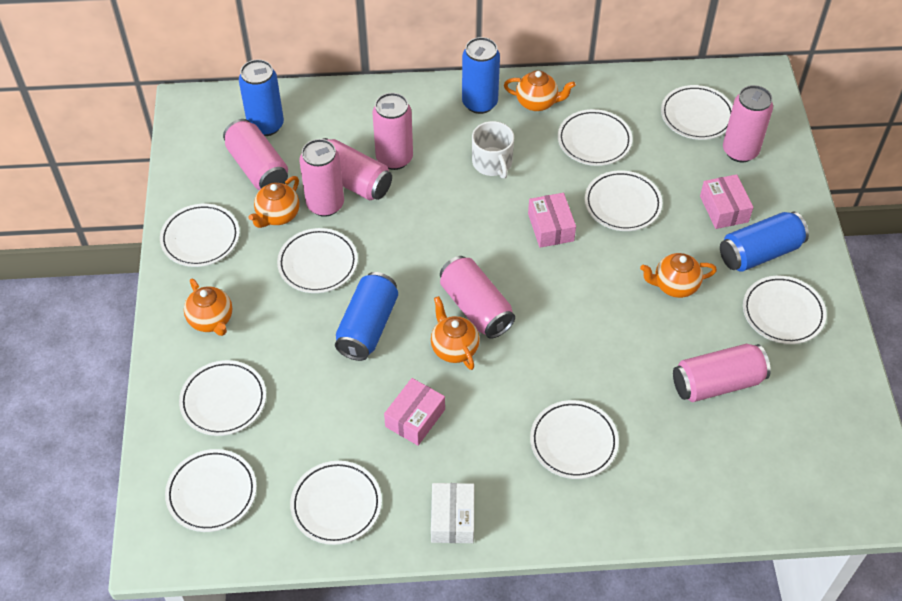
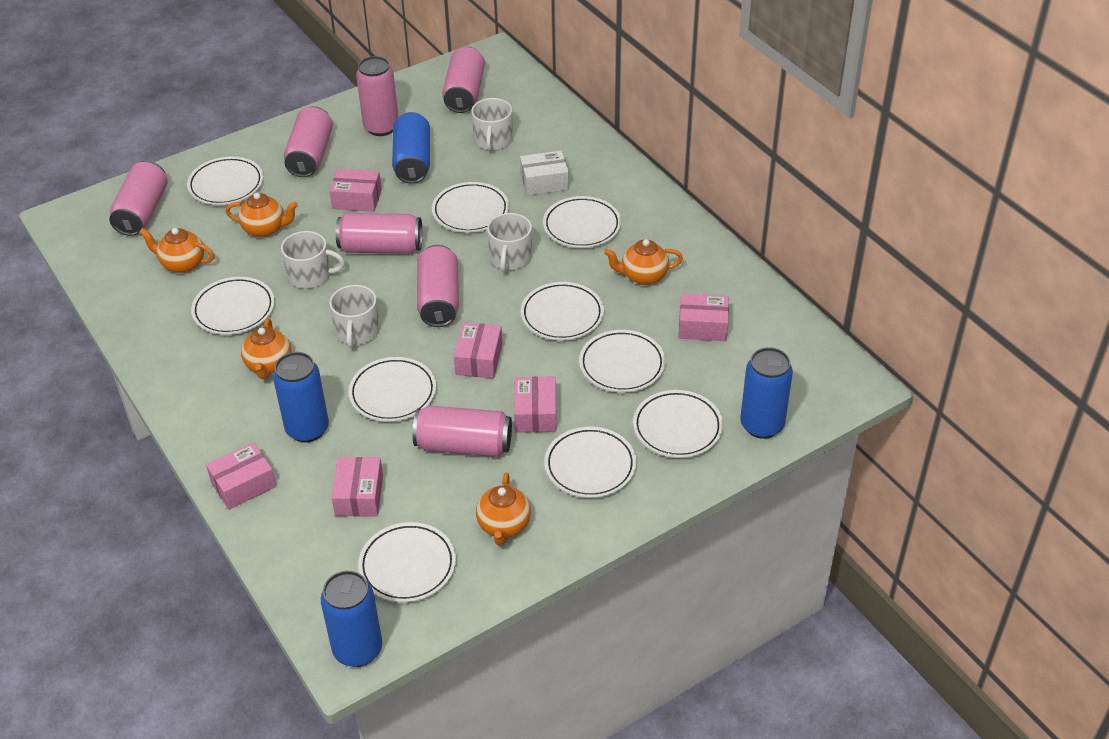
pink box: 3 -> 6
white mug: 1 -> 4

